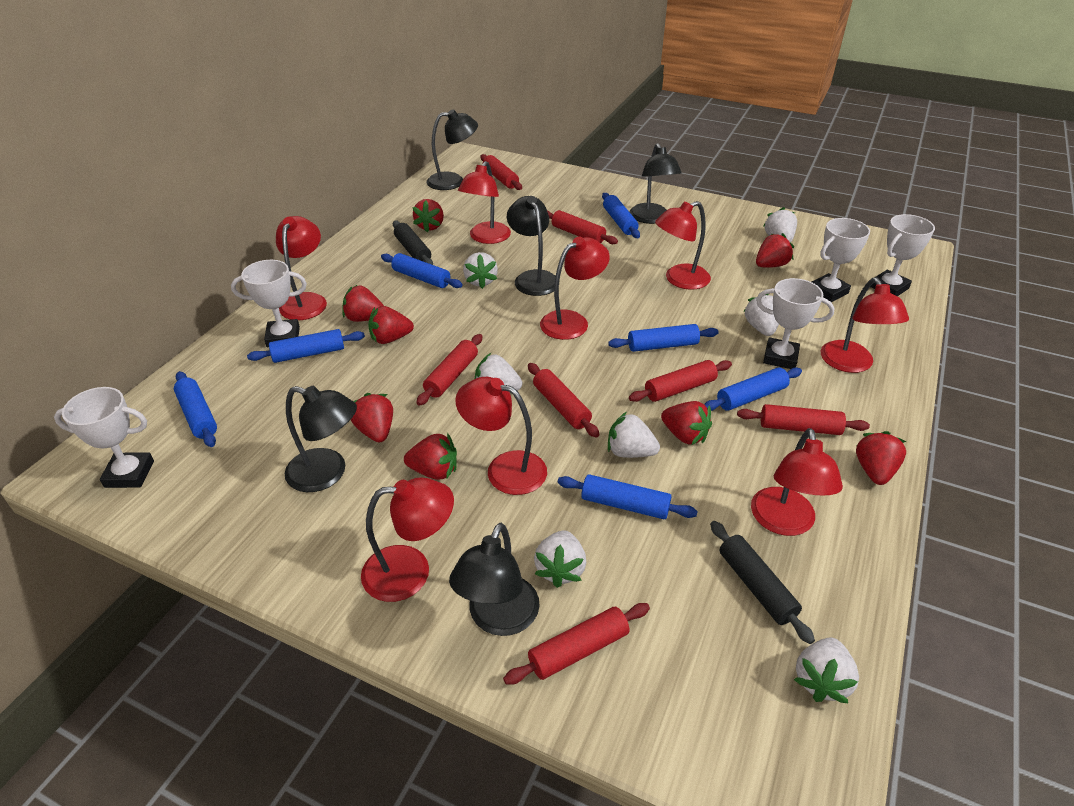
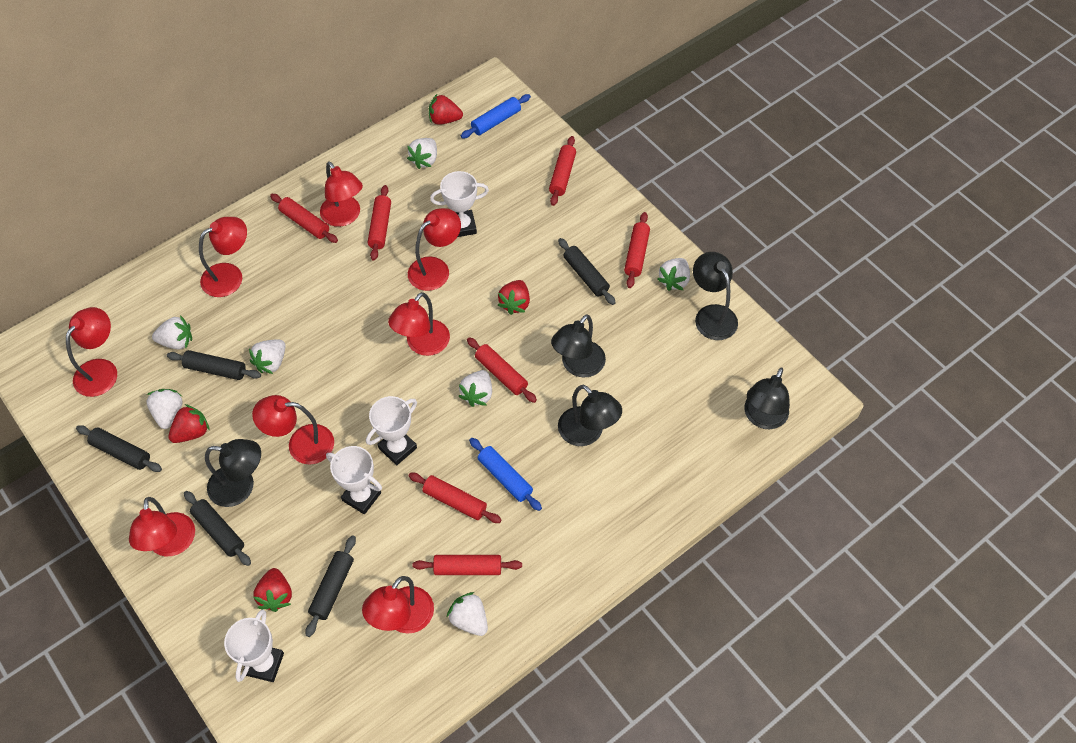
black rolling pin: 2 -> 5
blue rolling pin: 7 -> 2
red strawberry: 8 -> 4
white trophy: 5 -> 4

